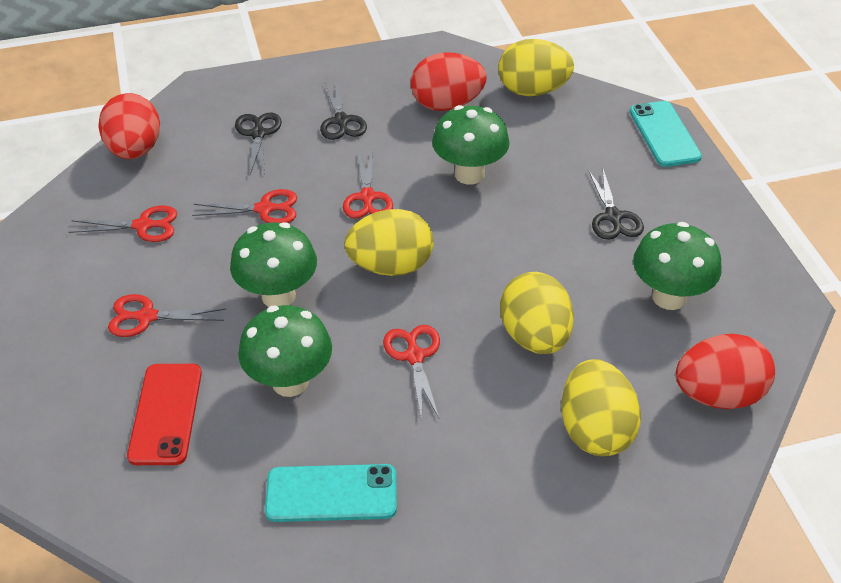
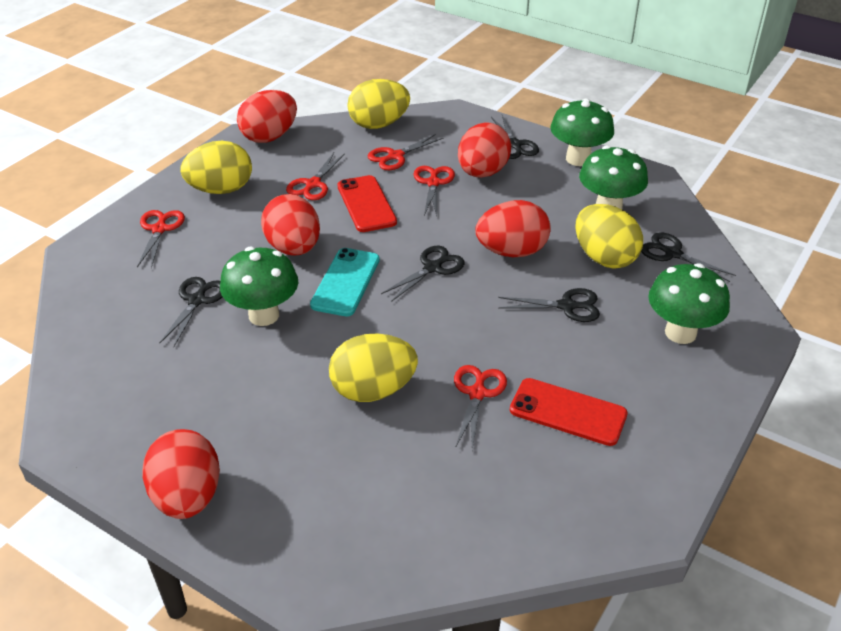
black scissors: 3 -> 5
red egg: 3 -> 5
red phone: 1 -> 2
turquoise phone: 2 -> 1

